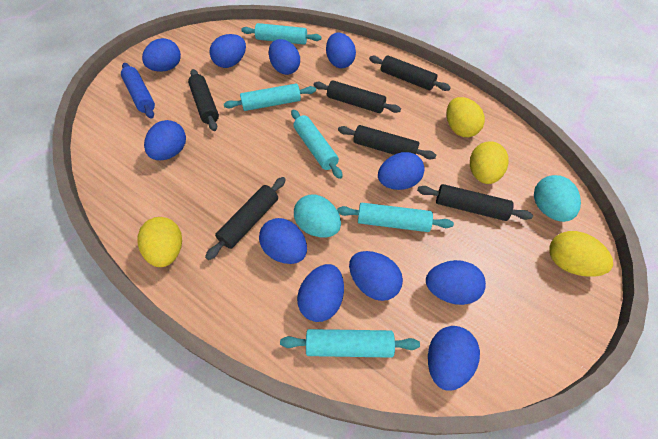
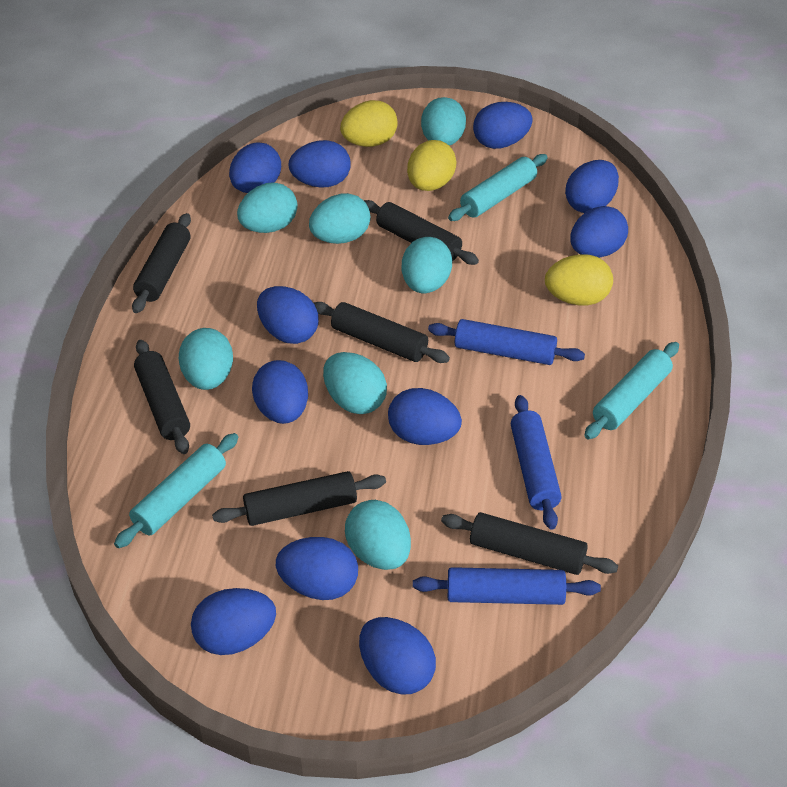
blue rolling pin: 1 -> 3
turquoise egg: 2 -> 7
turquoise rolling pin: 5 -> 3
yellow egg: 4 -> 3

